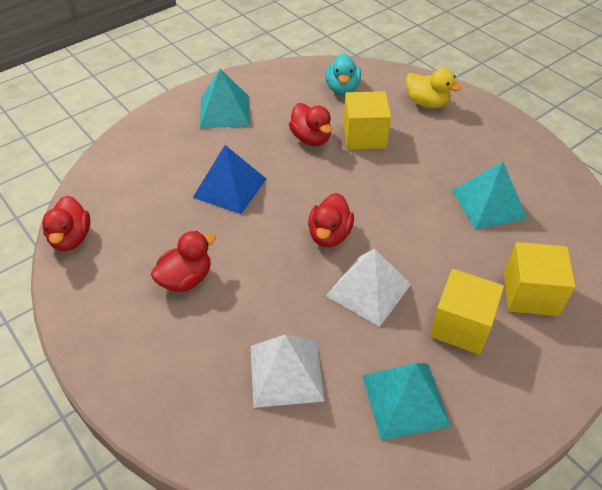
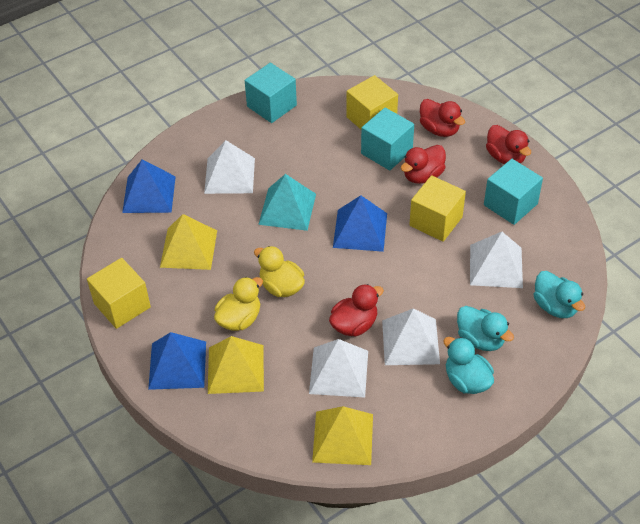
blue pyramid: 1 -> 3
turquoise cube: 0 -> 3
turquoise duck: 1 -> 3
turquoise pyramid: 3 -> 1
white pyramid: 2 -> 4
yellow duck: 1 -> 2
yellow pyramid: 0 -> 3

